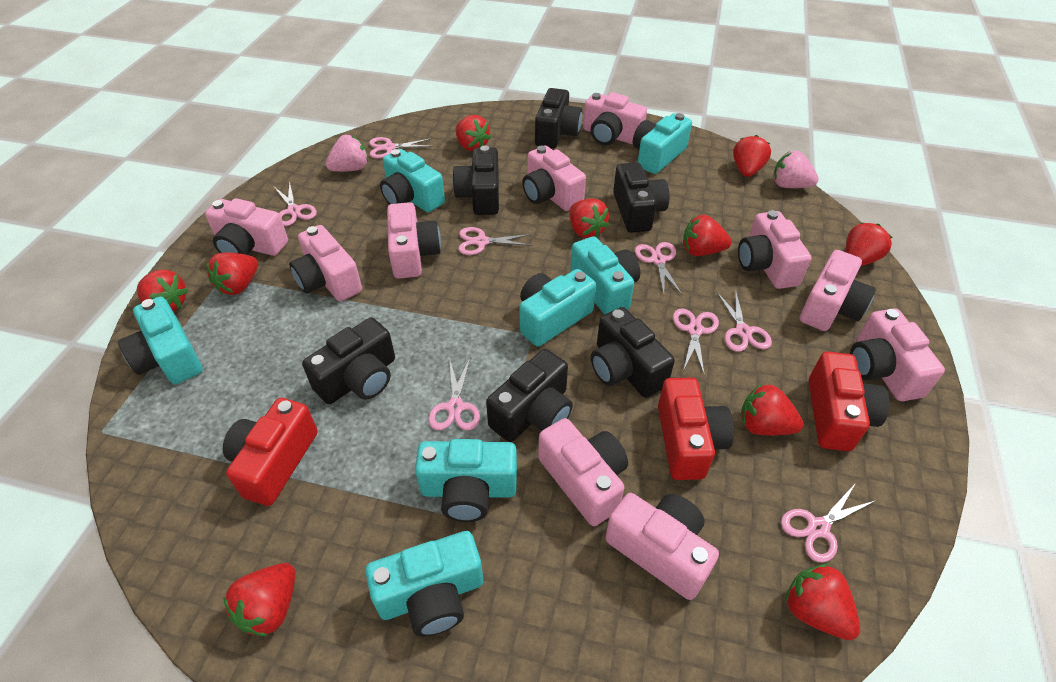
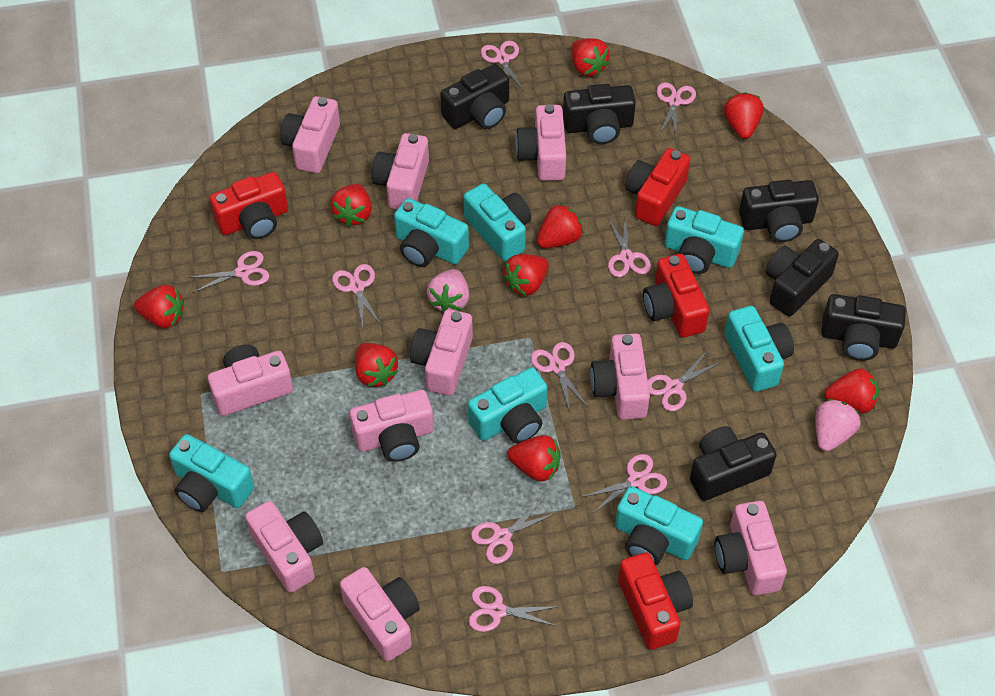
pink scissors: 8 -> 10
red camera: 3 -> 4
red strawberry: 10 -> 9

